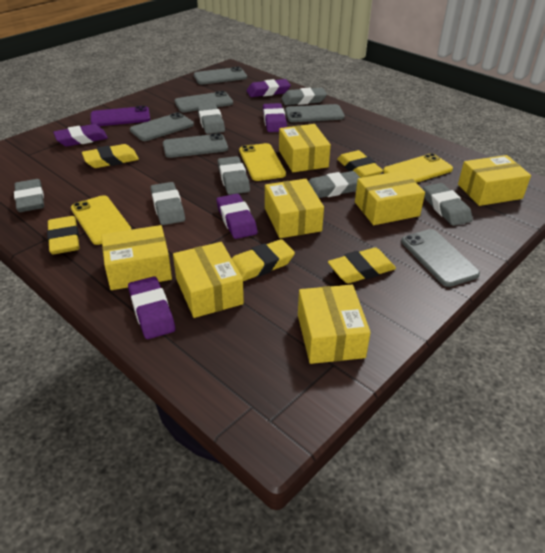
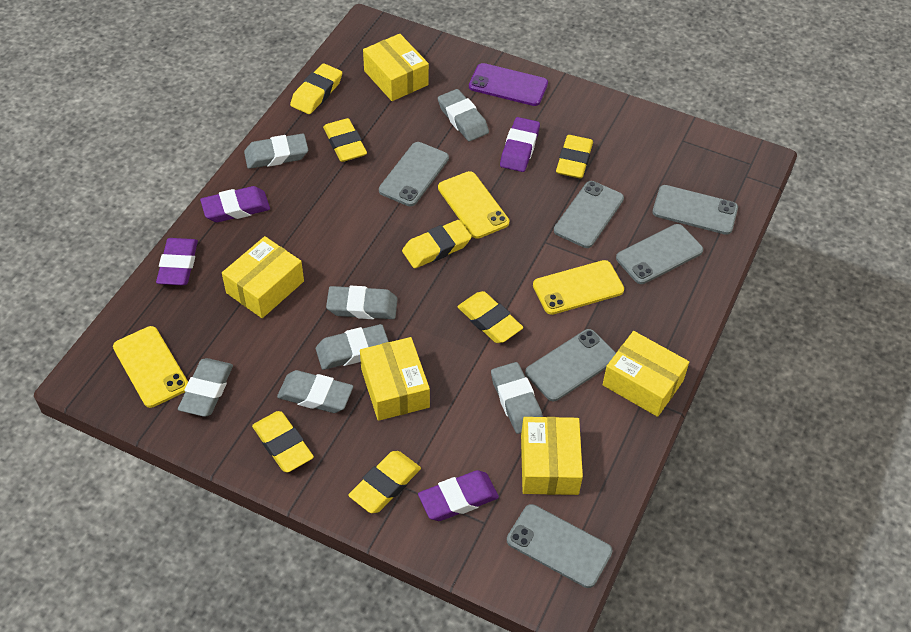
purple eraser: 5 -> 4
yellow box: 7 -> 5
yellow eraser: 5 -> 7

